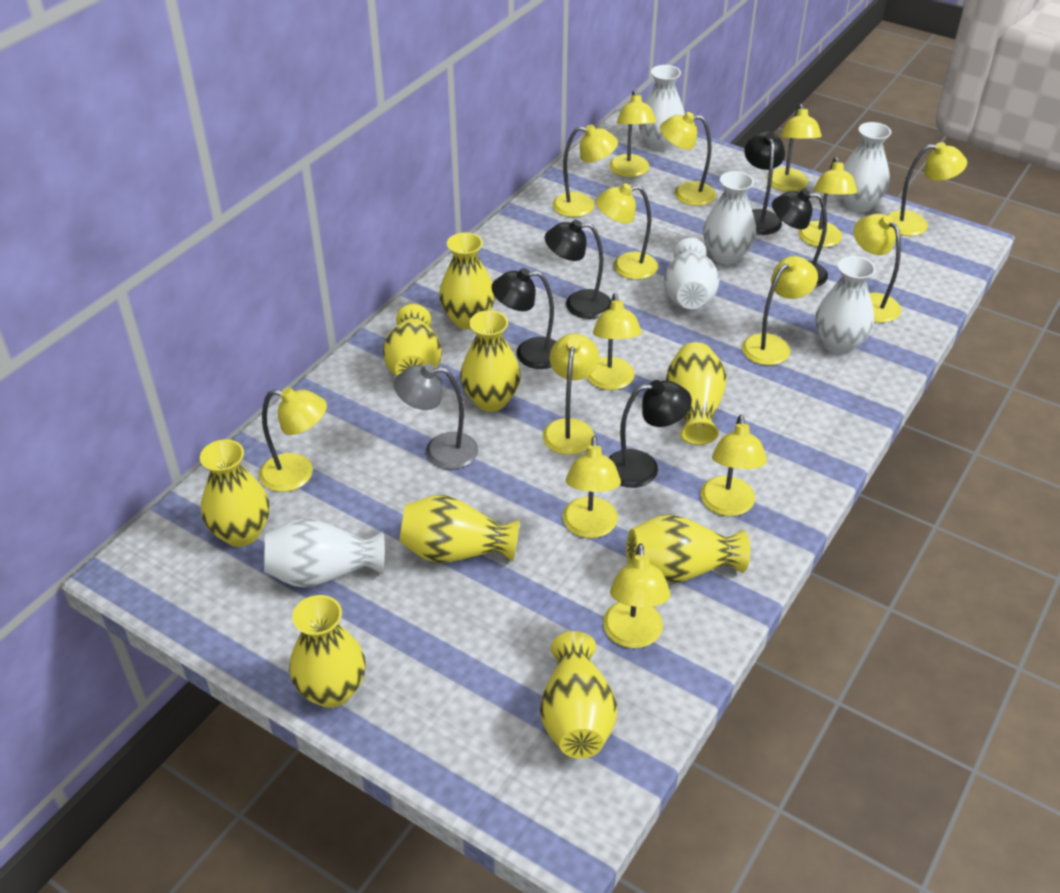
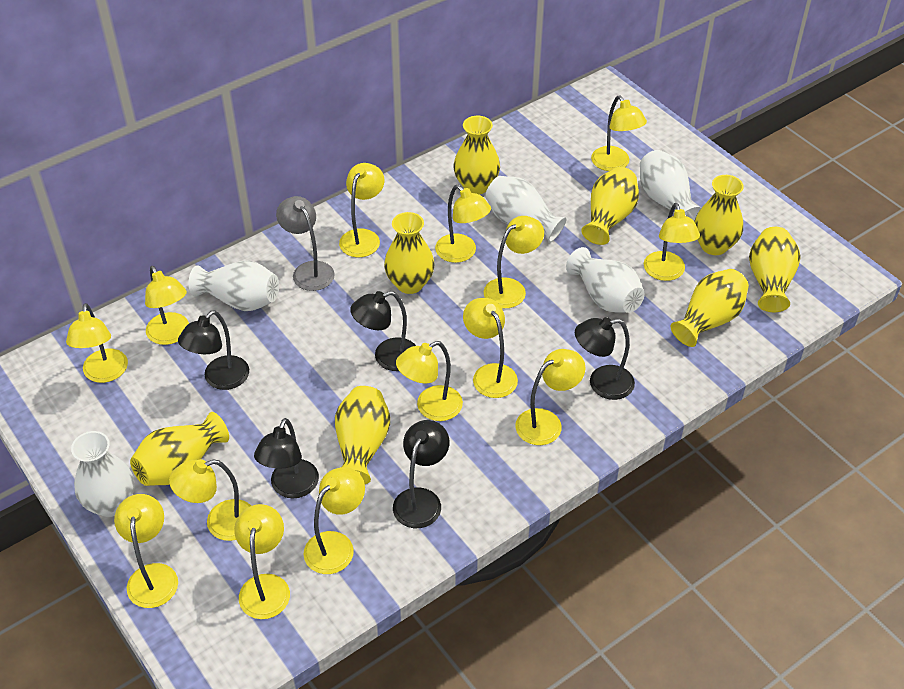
white vase: 6 -> 5
yellow lamp: 15 -> 14
yellow vase: 9 -> 8

